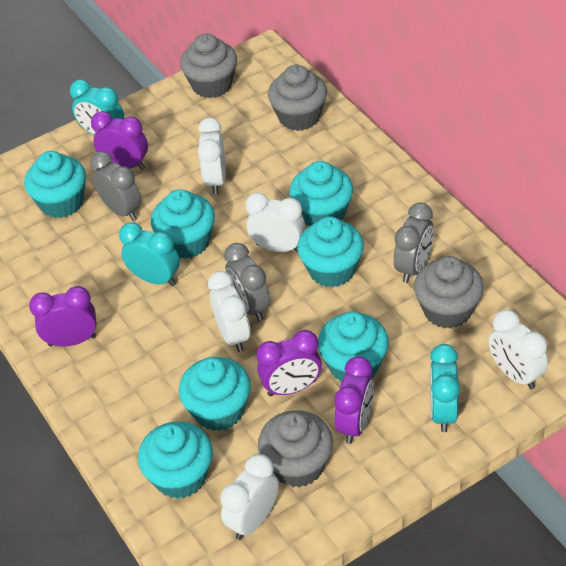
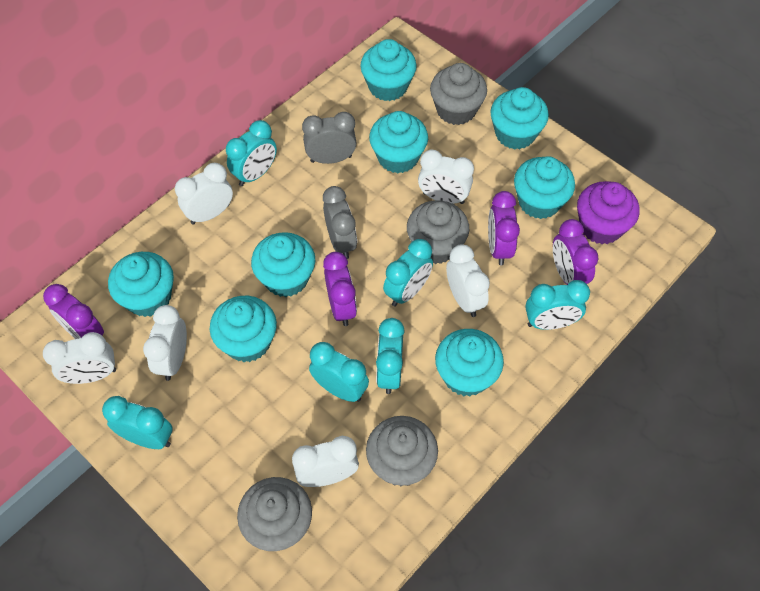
grey clock: 3 -> 2
purple cupcake: 0 -> 1
turquoise clock: 3 -> 6
turquoise cupcake: 7 -> 8
white clock: 5 -> 6

